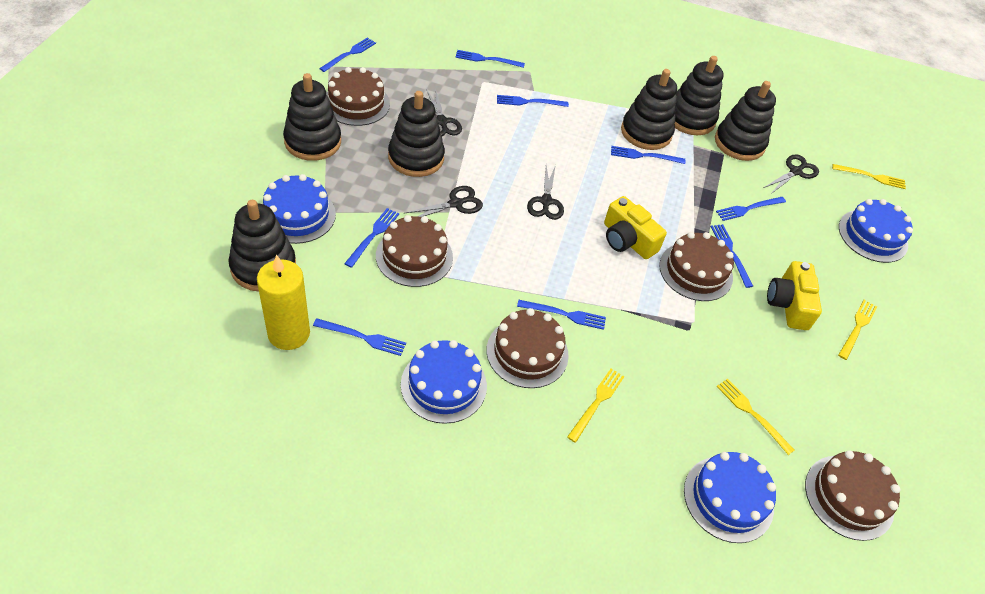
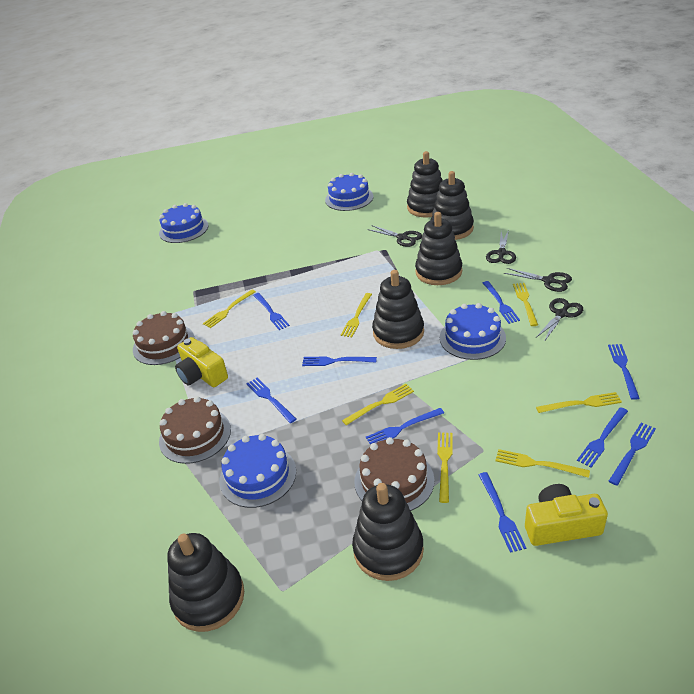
brown cake: 5 -> 3
yellow candle: 1 -> 0
yellow fork: 4 -> 7

